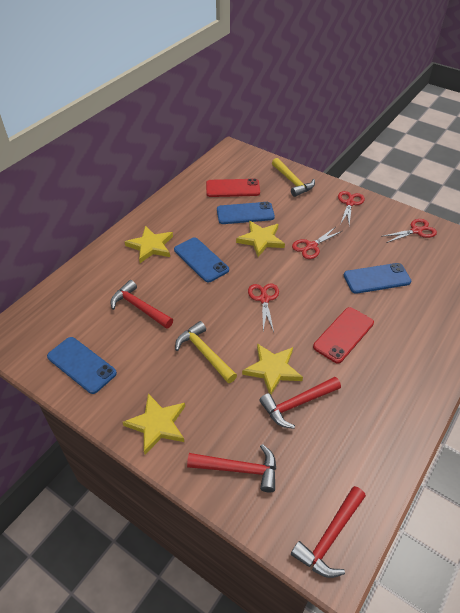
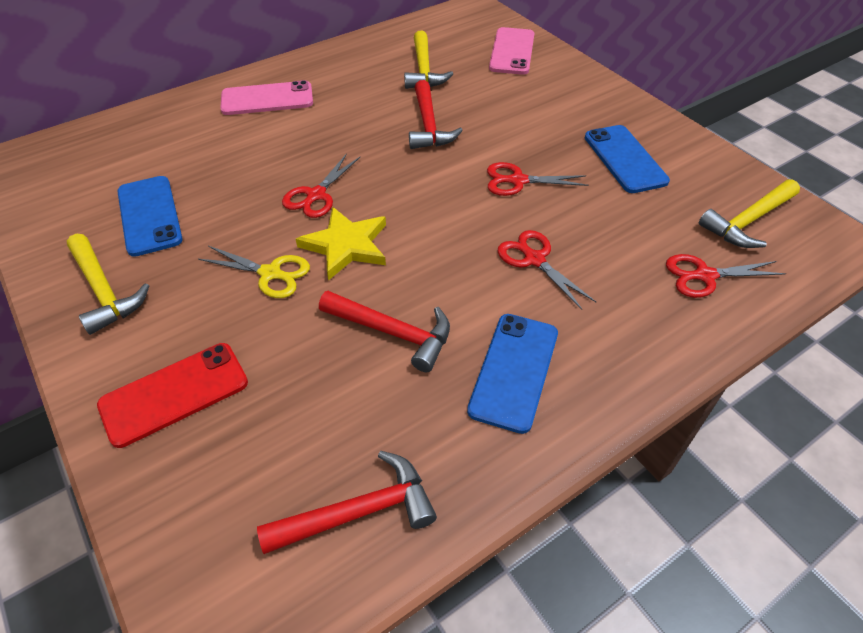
blue phone: 4 -> 3
pink phone: 0 -> 2
red hammer: 4 -> 3
red phone: 2 -> 1
yellow hammer: 2 -> 3
yellow scissors: 0 -> 1
yellow star: 4 -> 1

